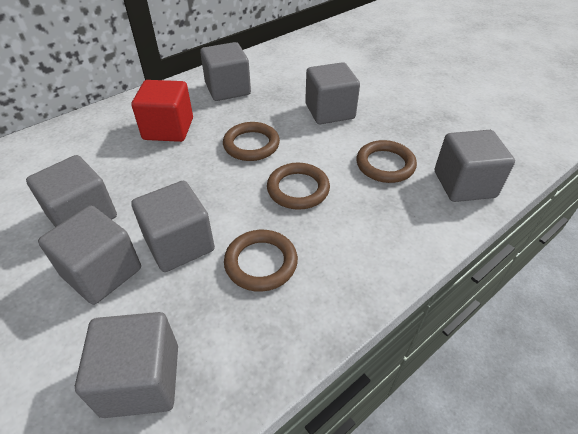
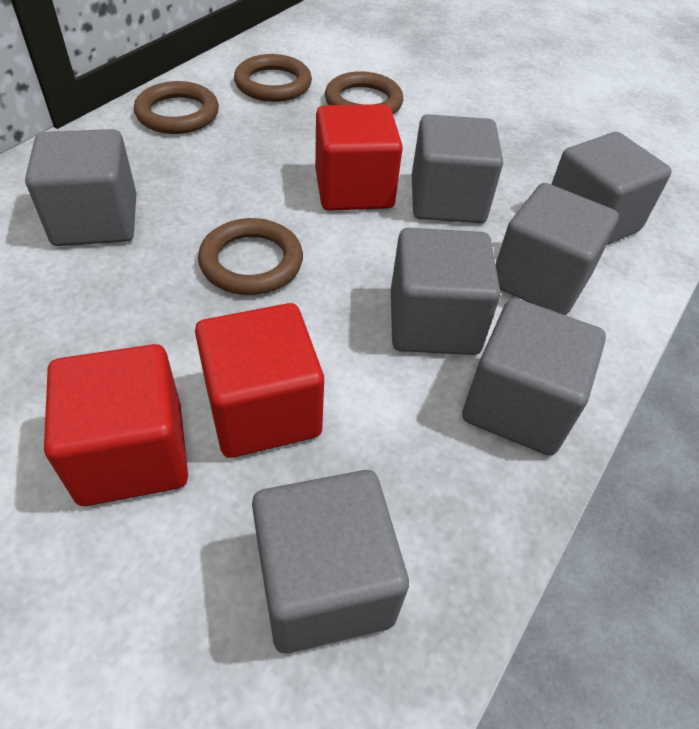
red cube: 1 -> 3

